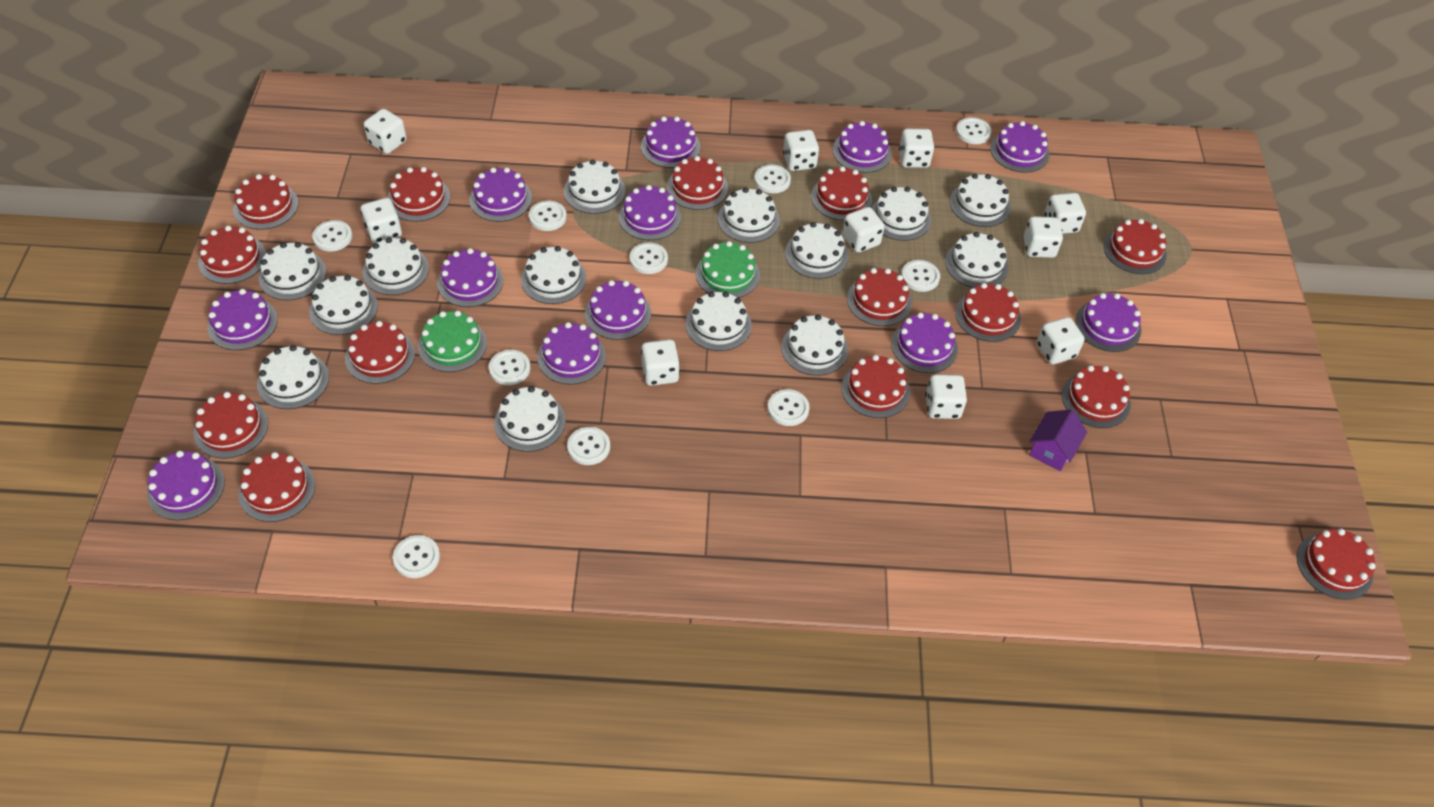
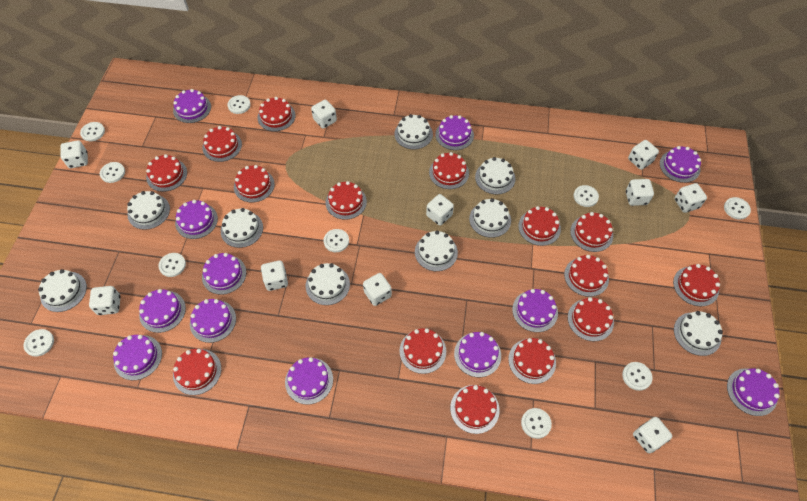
green cake: 2 -> 0
purple house: 1 -> 0
red cake: 14 -> 15
white cake: 14 -> 9

